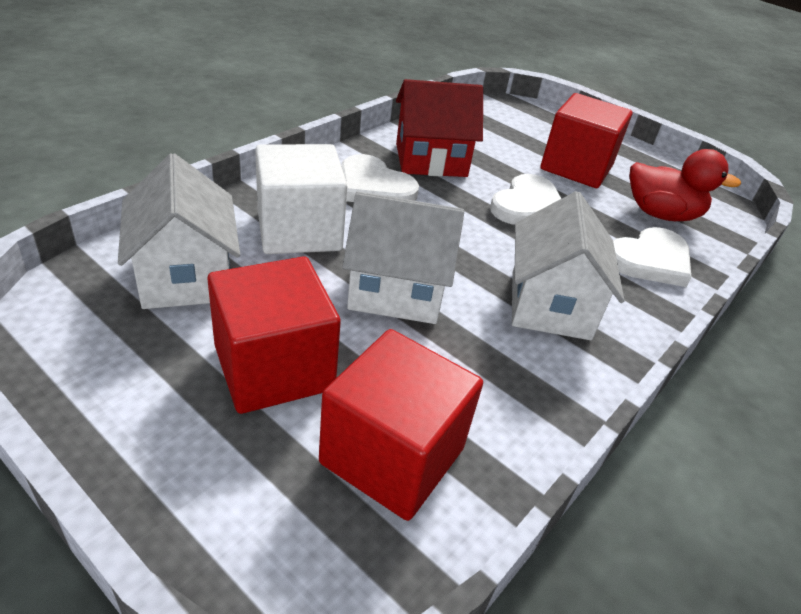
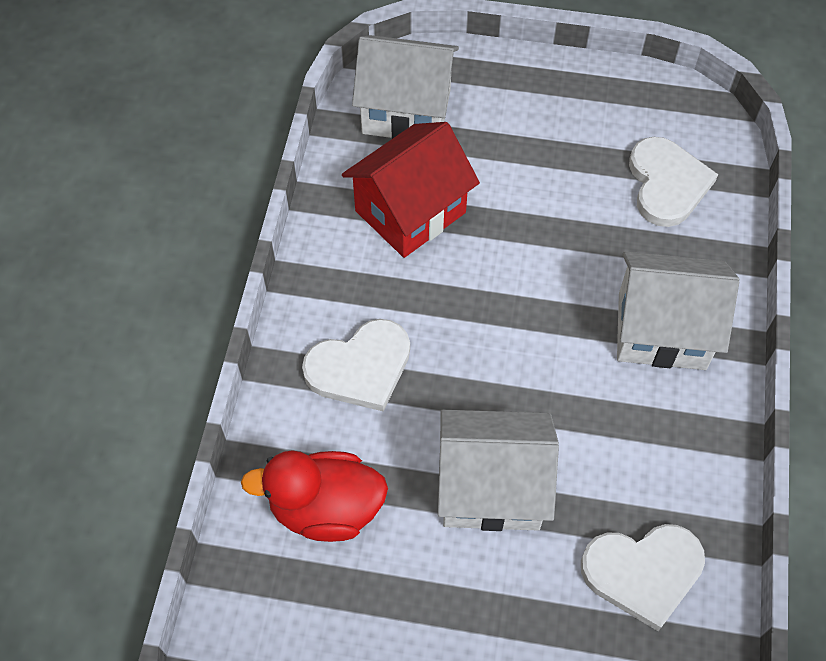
red cube: 3 -> 0
white cube: 1 -> 0

